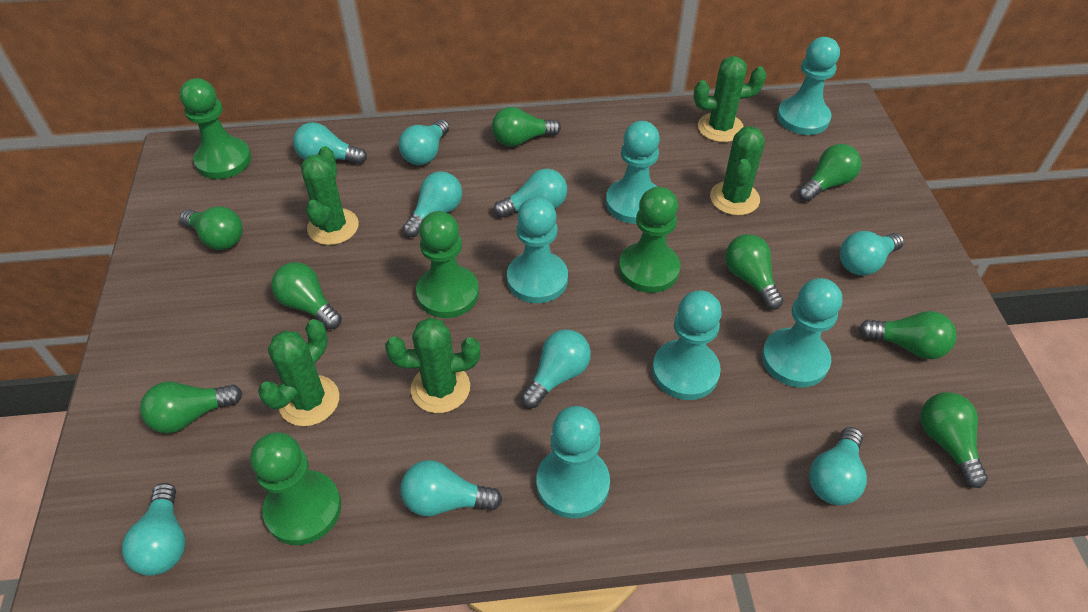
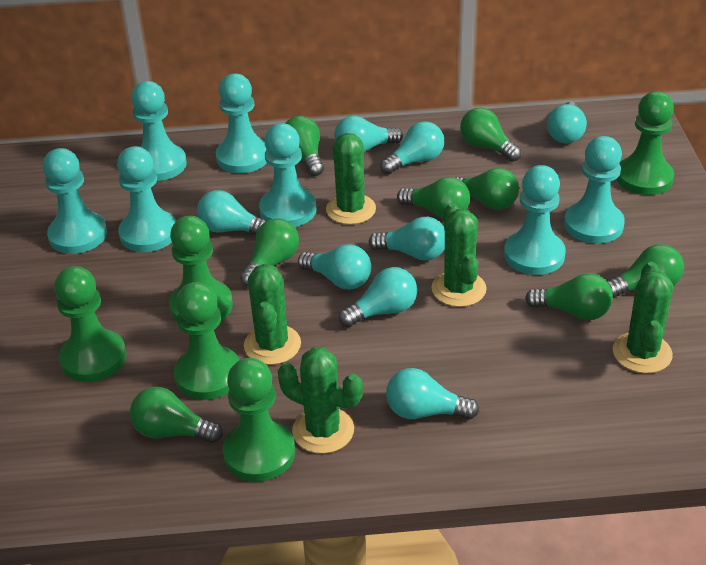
green pawn: 4 -> 5
turquoise light bulb: 9 -> 8
turquoise pawn: 6 -> 7

